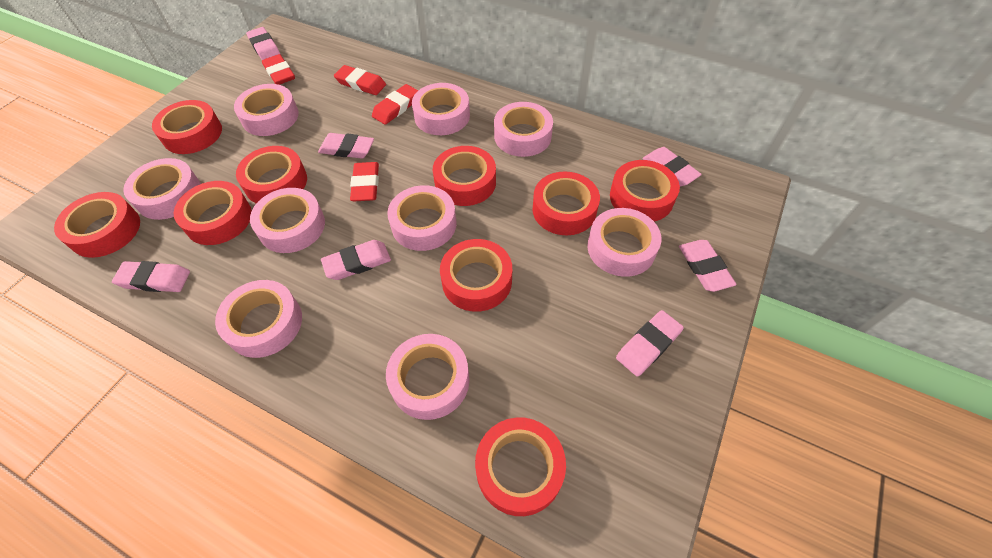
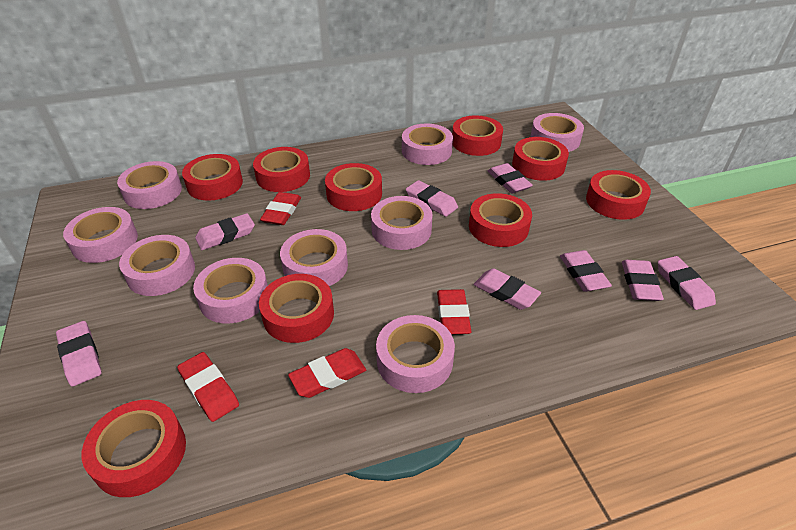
pink eraser: 7 -> 8

